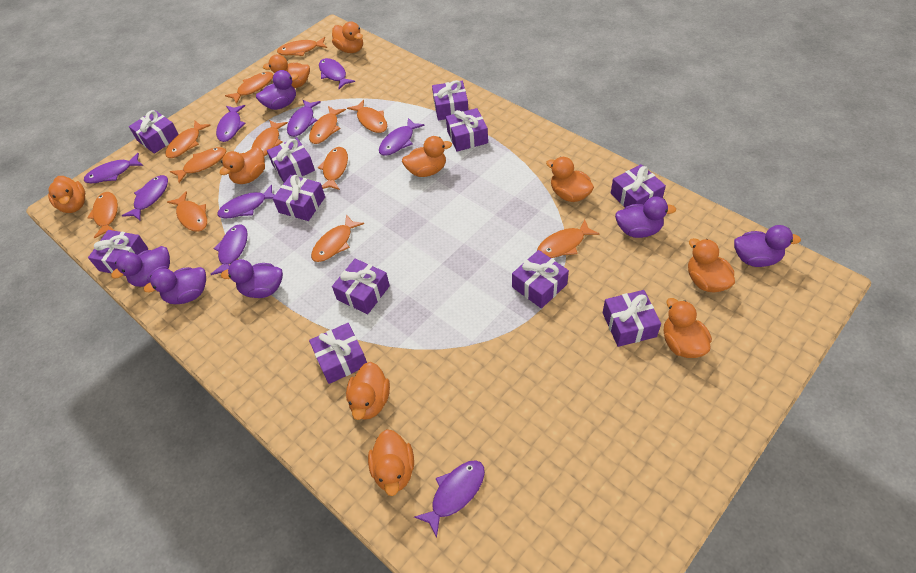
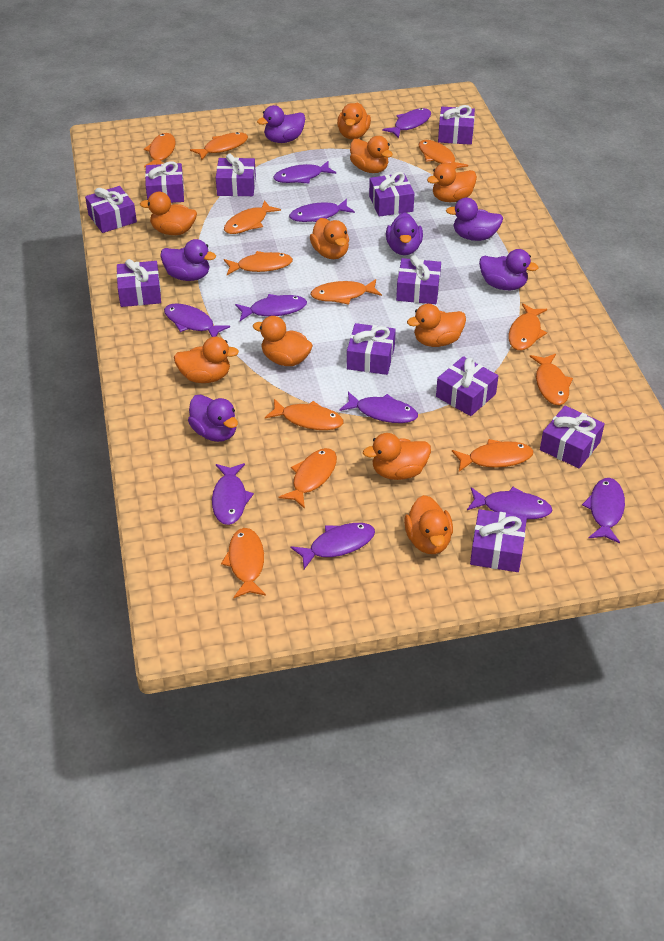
purple fish: 9 -> 10

